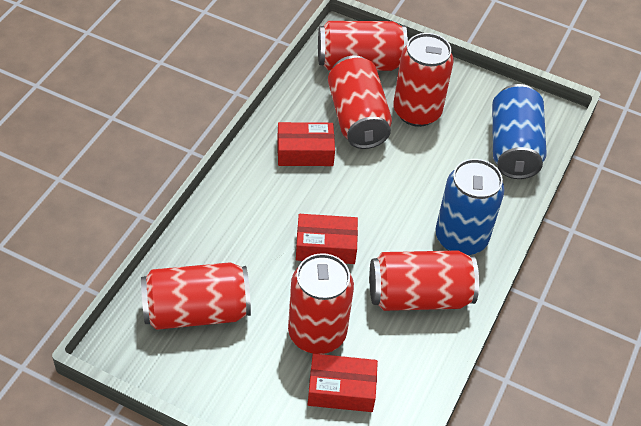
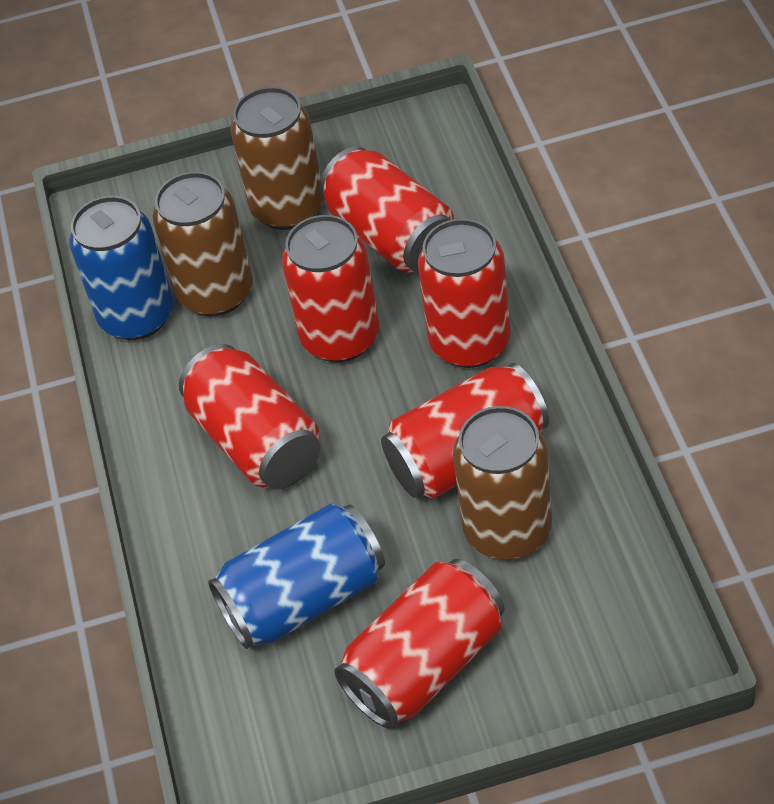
brown can: 0 -> 3
red box: 3 -> 0

